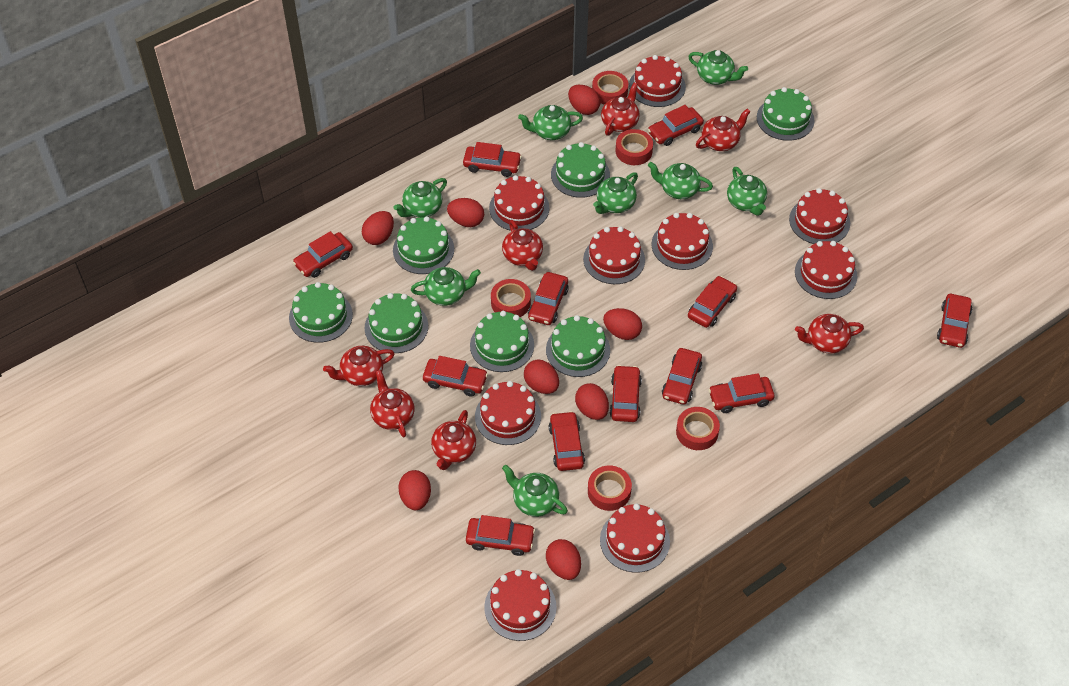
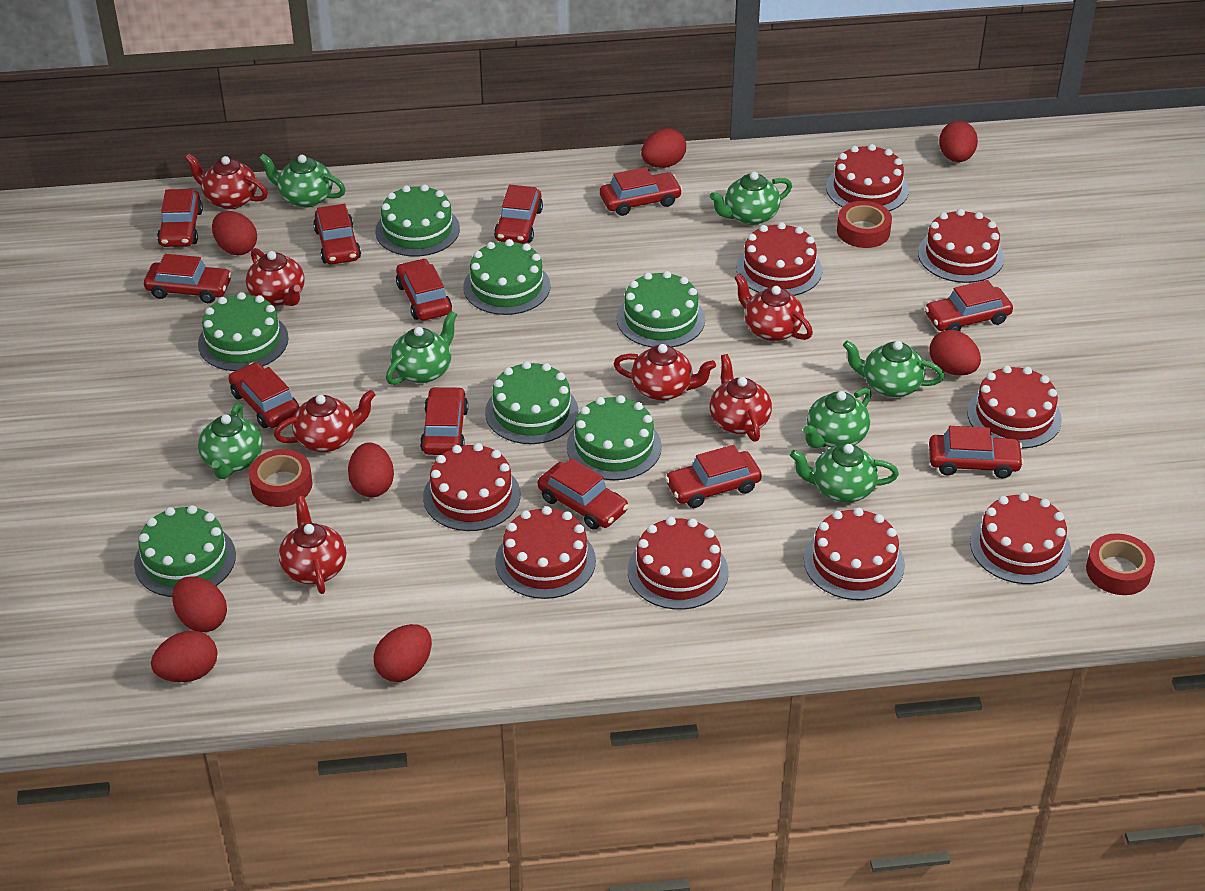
green teapot: 8 -> 7
red tape: 5 -> 3

